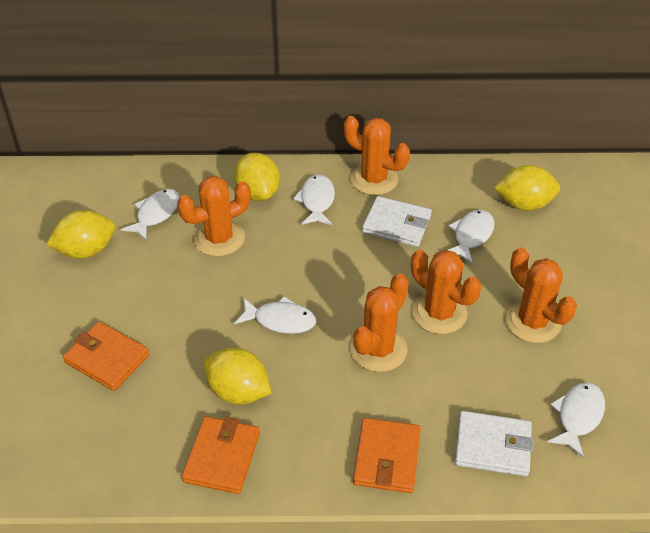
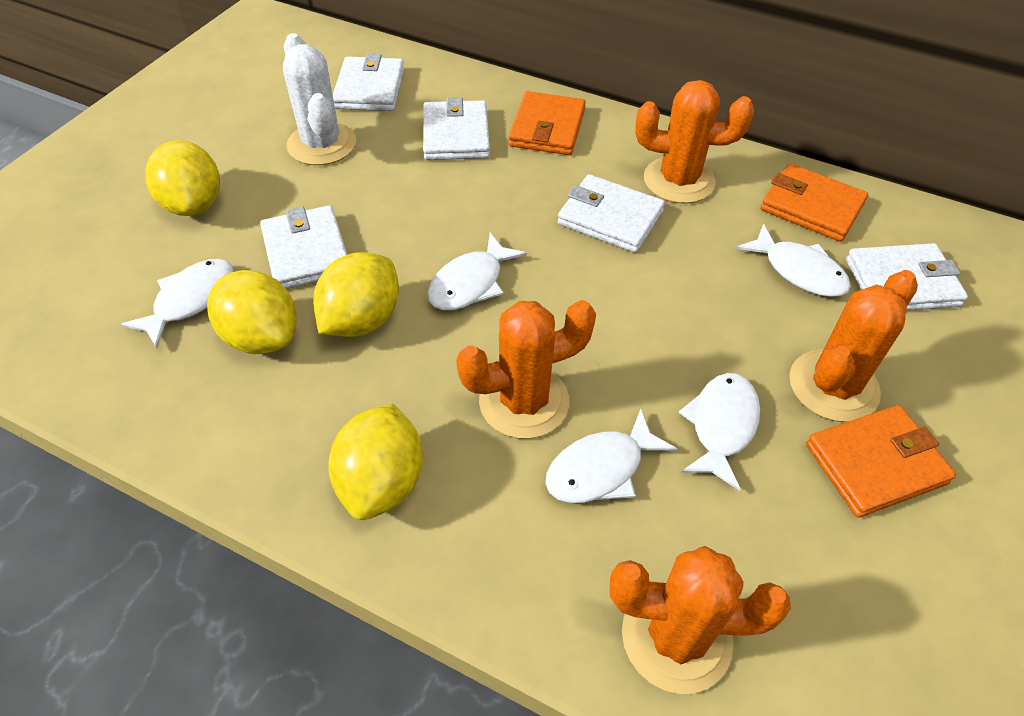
orange cactus: 5 -> 4
white cactus: 0 -> 1
white wallet: 2 -> 5

